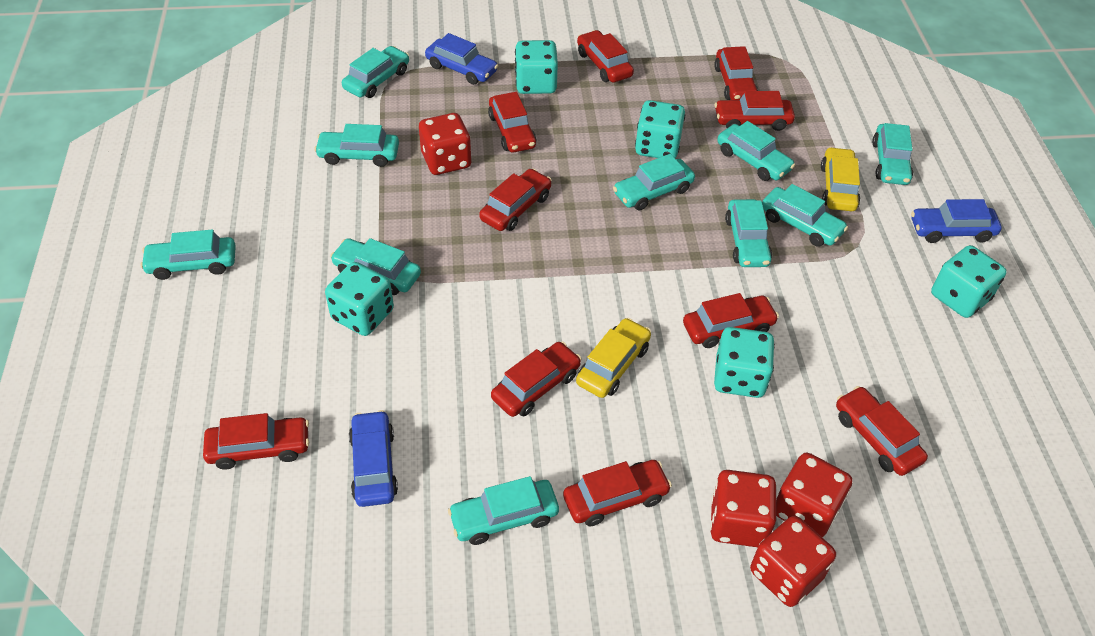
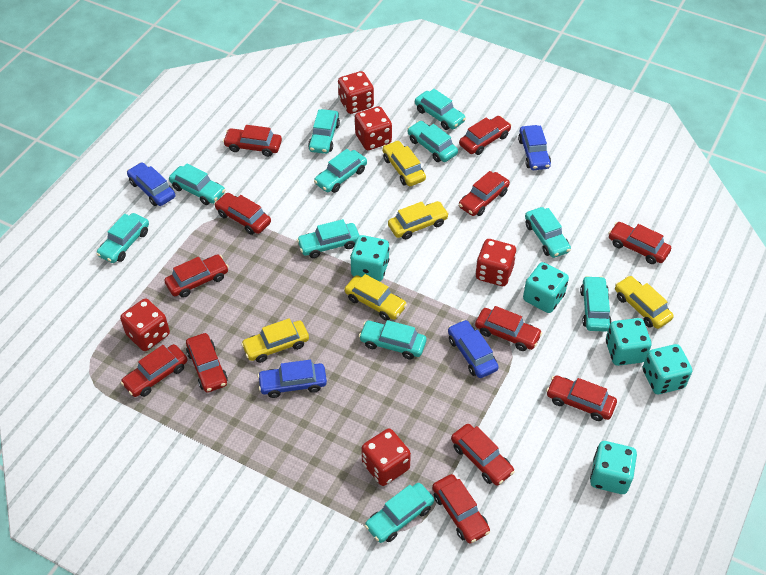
blue car: 3 -> 4
red car: 10 -> 12
red dice: 4 -> 5
turquoise car: 10 -> 11
yellow car: 2 -> 5

